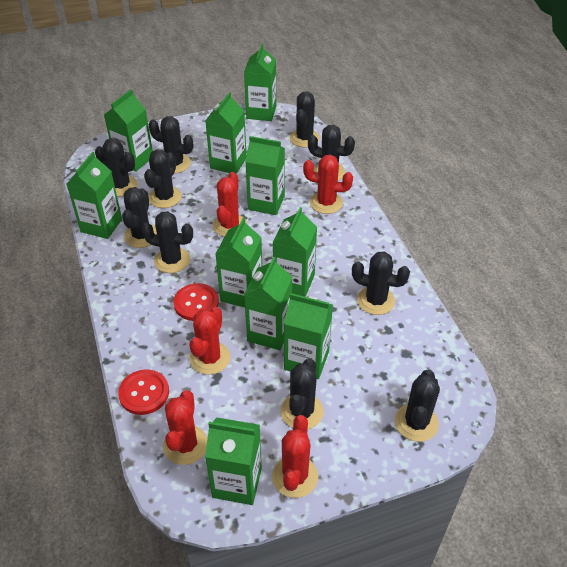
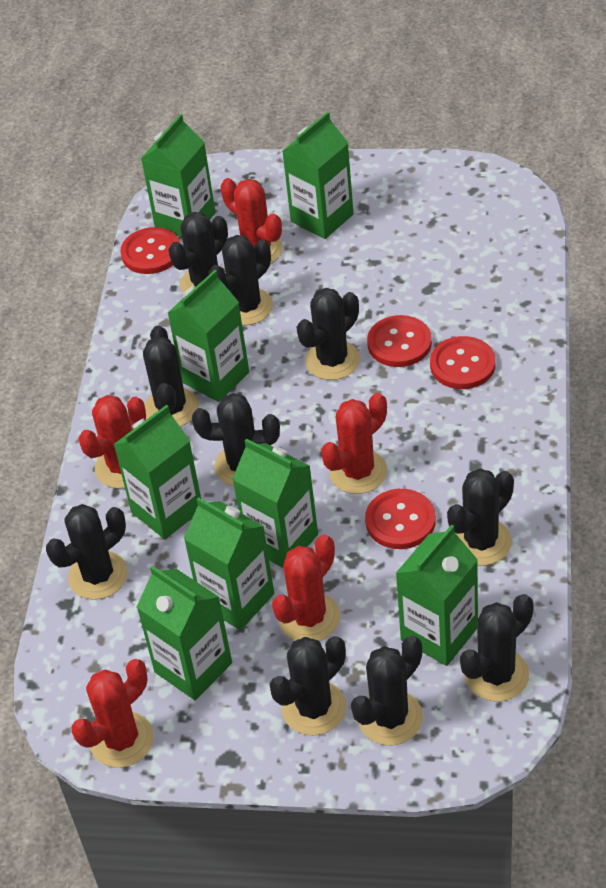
green carton: 10 -> 8
red button: 2 -> 4

